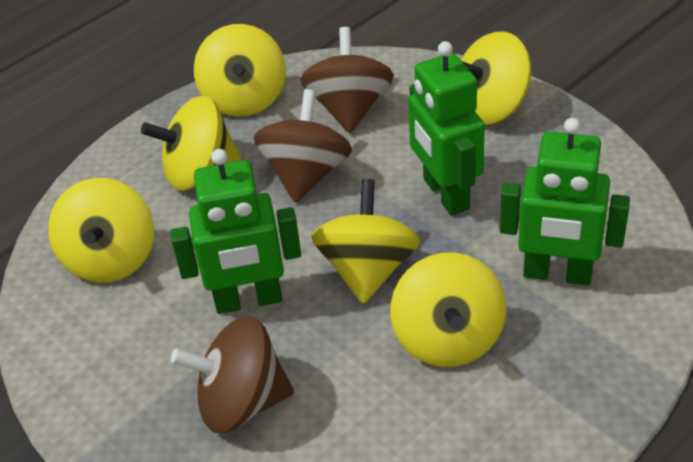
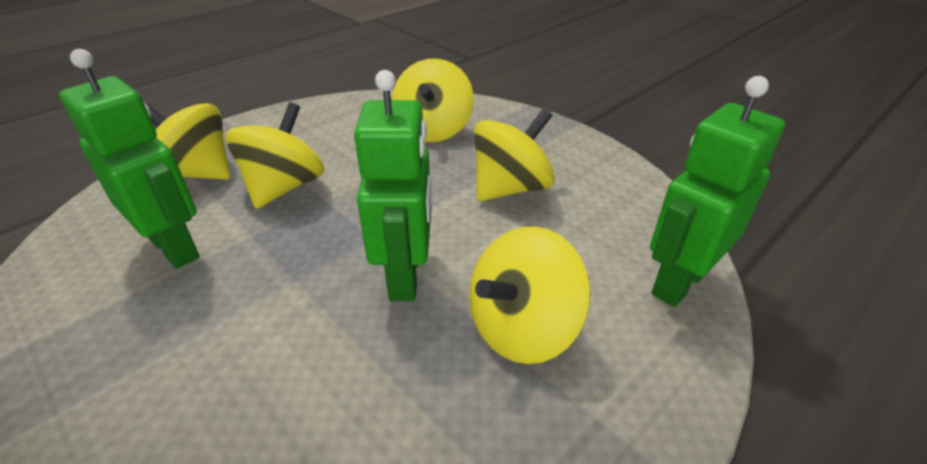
brown spinning top: 3 -> 0
yellow spinning top: 6 -> 5

